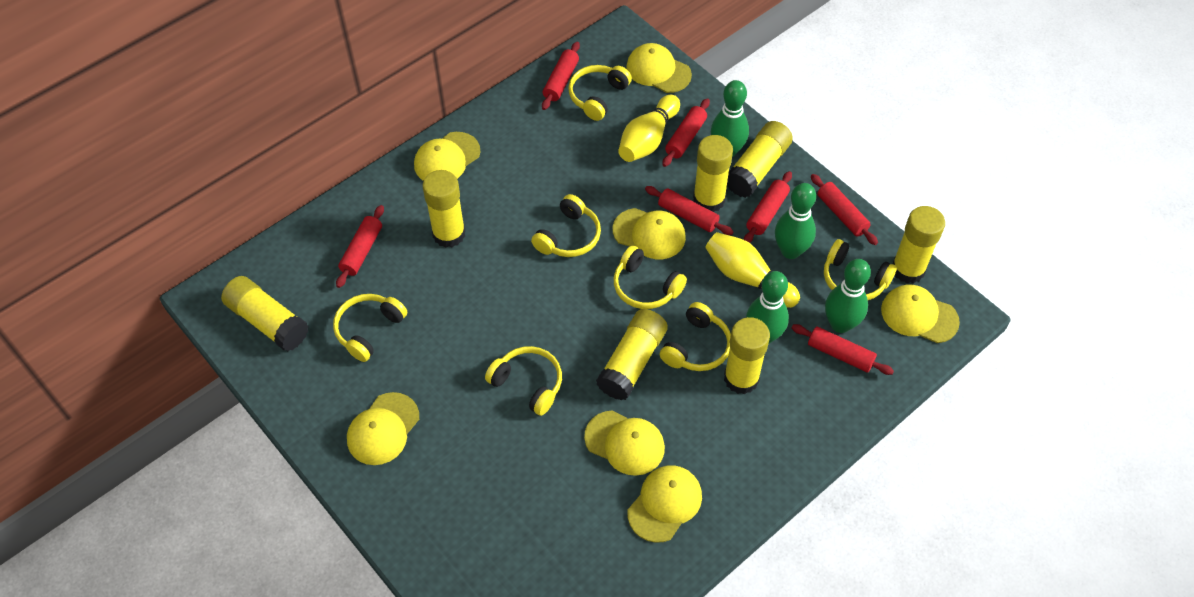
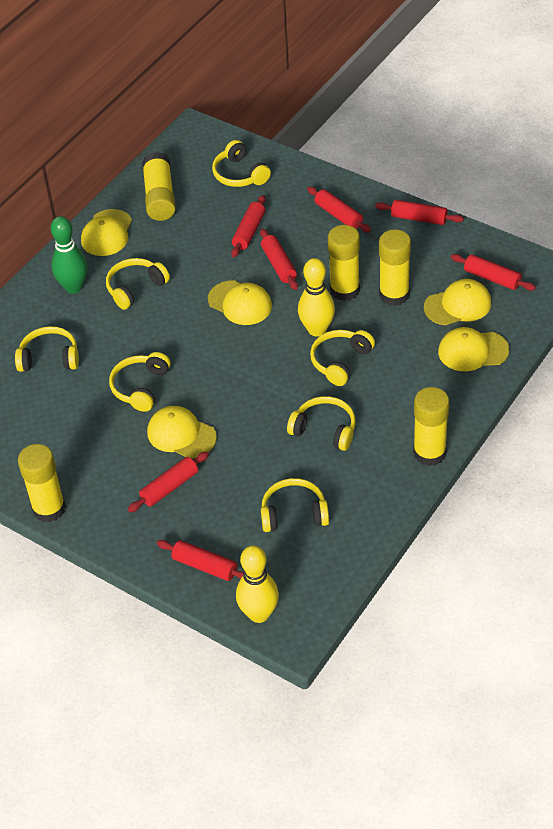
green bowling pin: 4 -> 1
yellow cap: 7 -> 5
yellow glue stick: 7 -> 5

